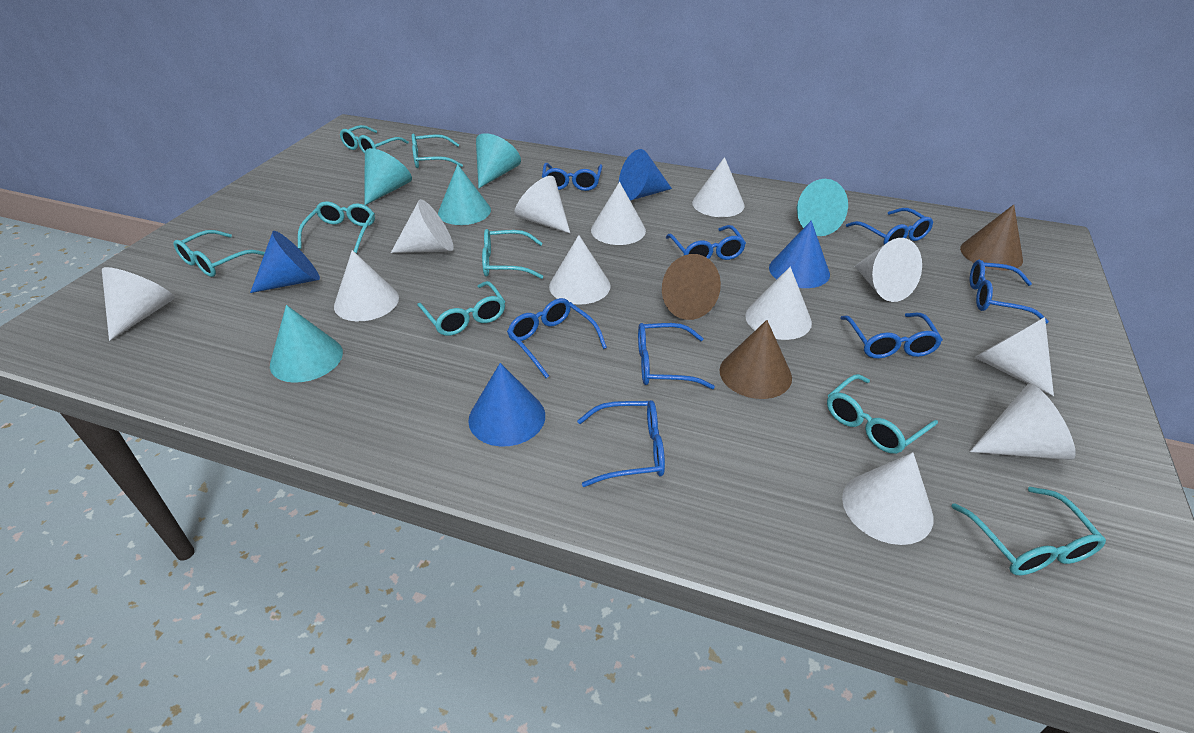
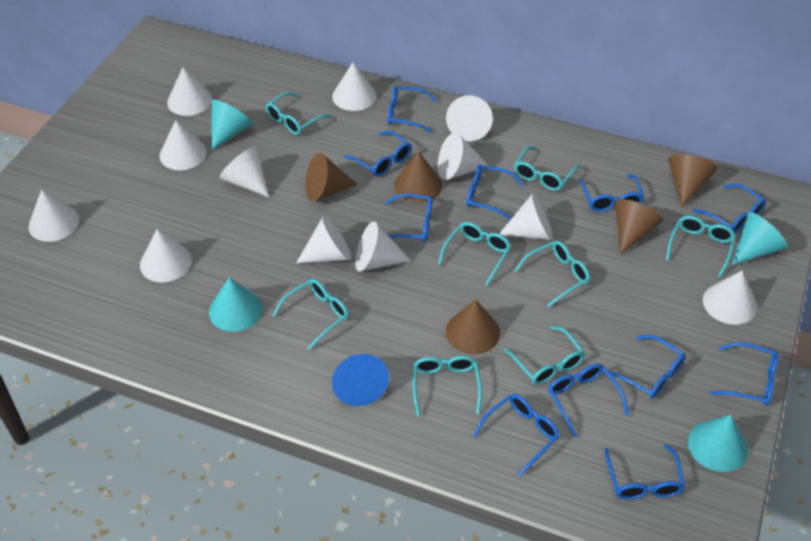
blue cone: 4 -> 1
blue glasses: 8 -> 11
brown cone: 3 -> 5
turquoise cone: 5 -> 4

